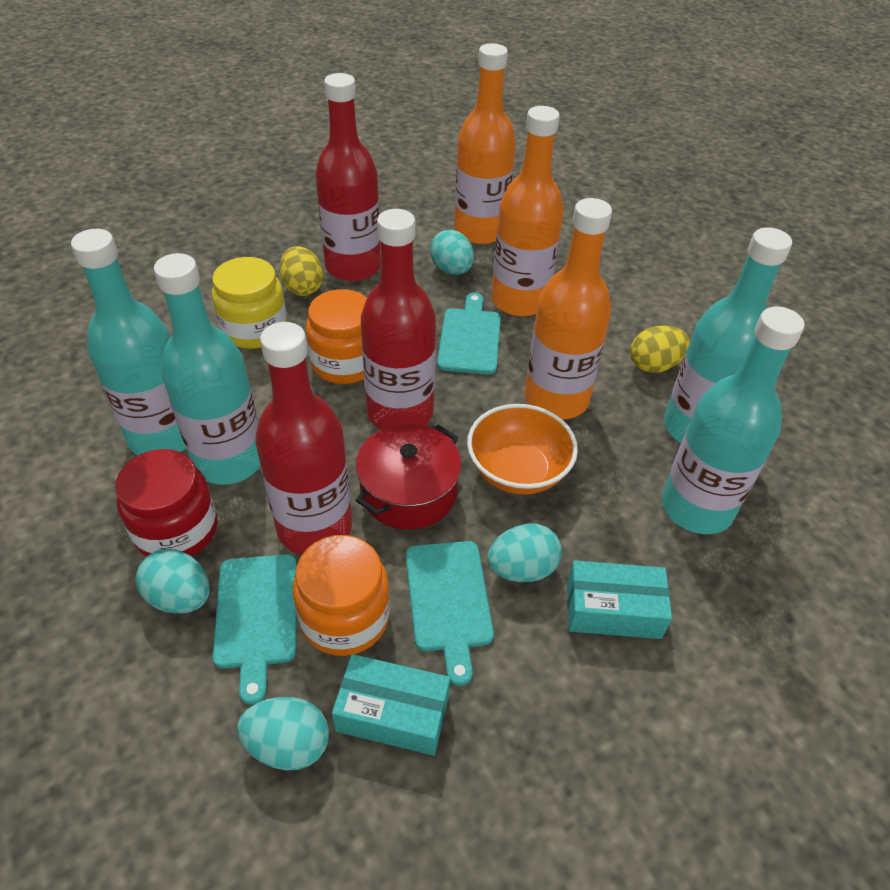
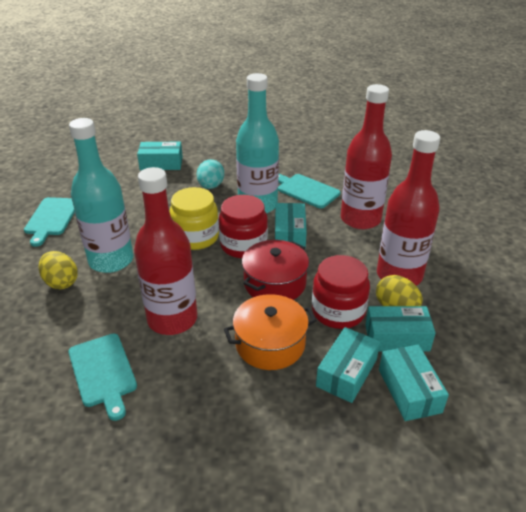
orange bottle: 3 -> 0
orange bowl: 1 -> 0
orange jar: 2 -> 0
orange pot: 0 -> 1
red jar: 1 -> 2
turquoise bottle: 4 -> 2
turquoise box: 2 -> 5
turquoise egg: 4 -> 1

